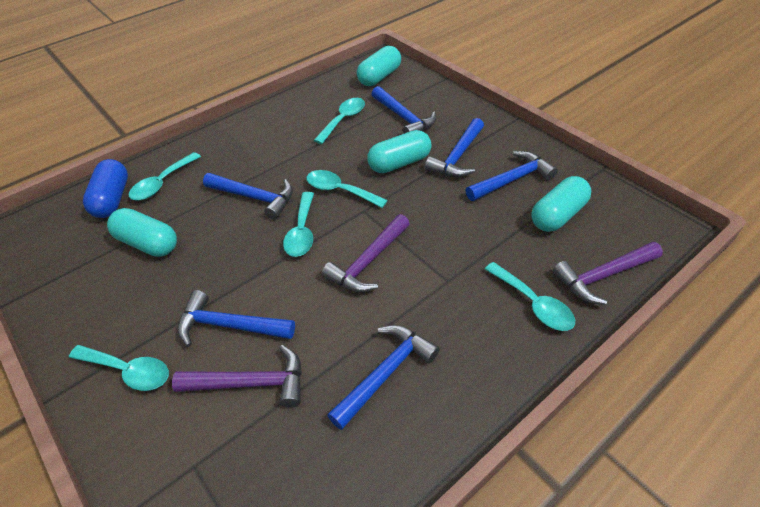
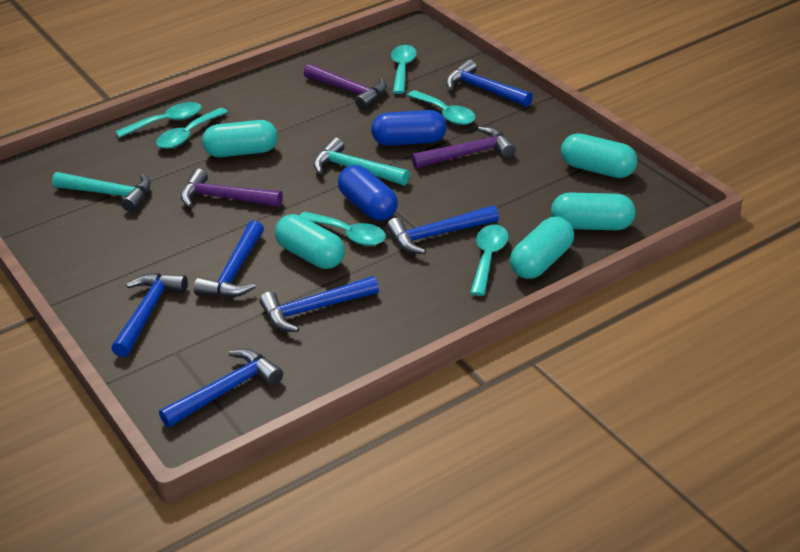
blue capsule: 1 -> 2
turquoise capsule: 4 -> 5
turquoise hammer: 0 -> 2

